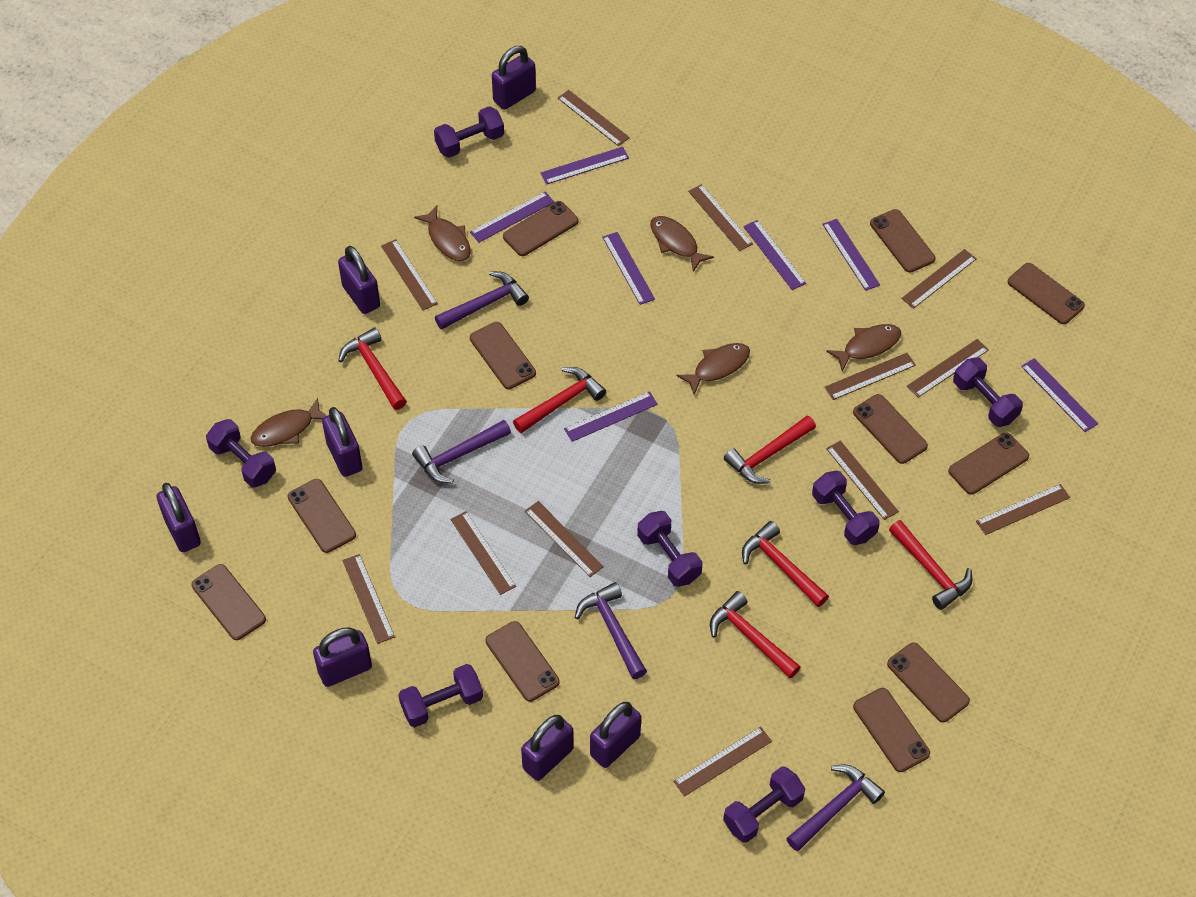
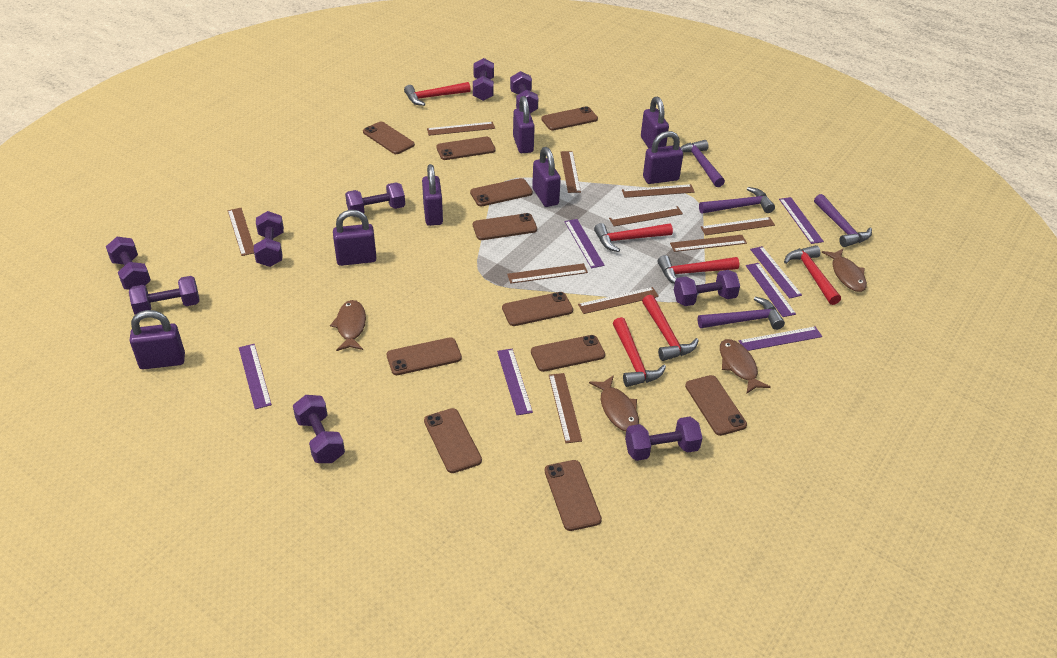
brown fish: 5 -> 4
brown ruler: 12 -> 10
purple dumbbell: 7 -> 9

